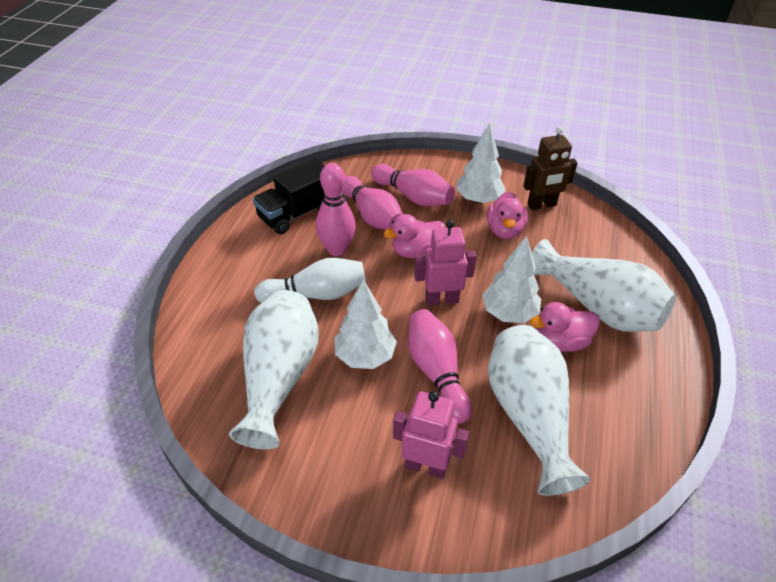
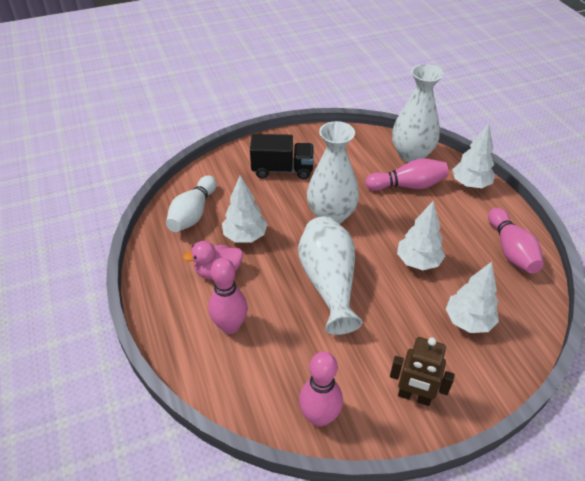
pink duck: 3 -> 1
pink robot: 2 -> 0
white tree: 3 -> 4

